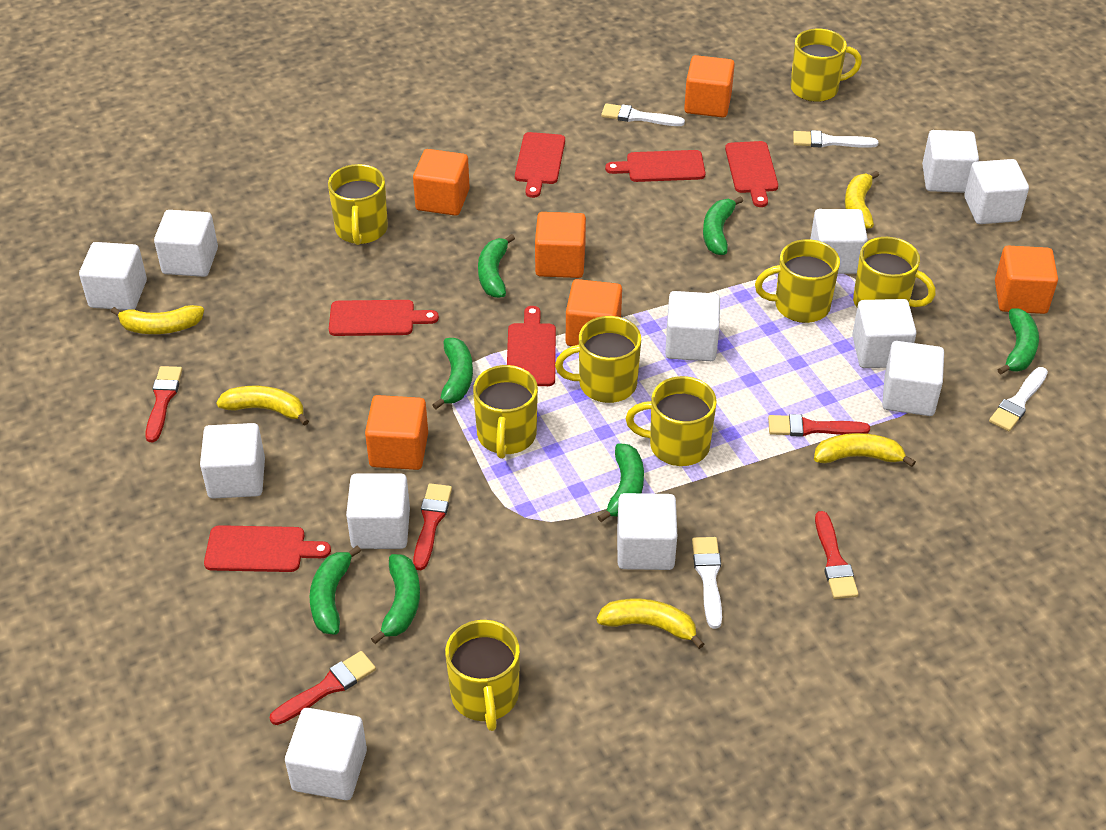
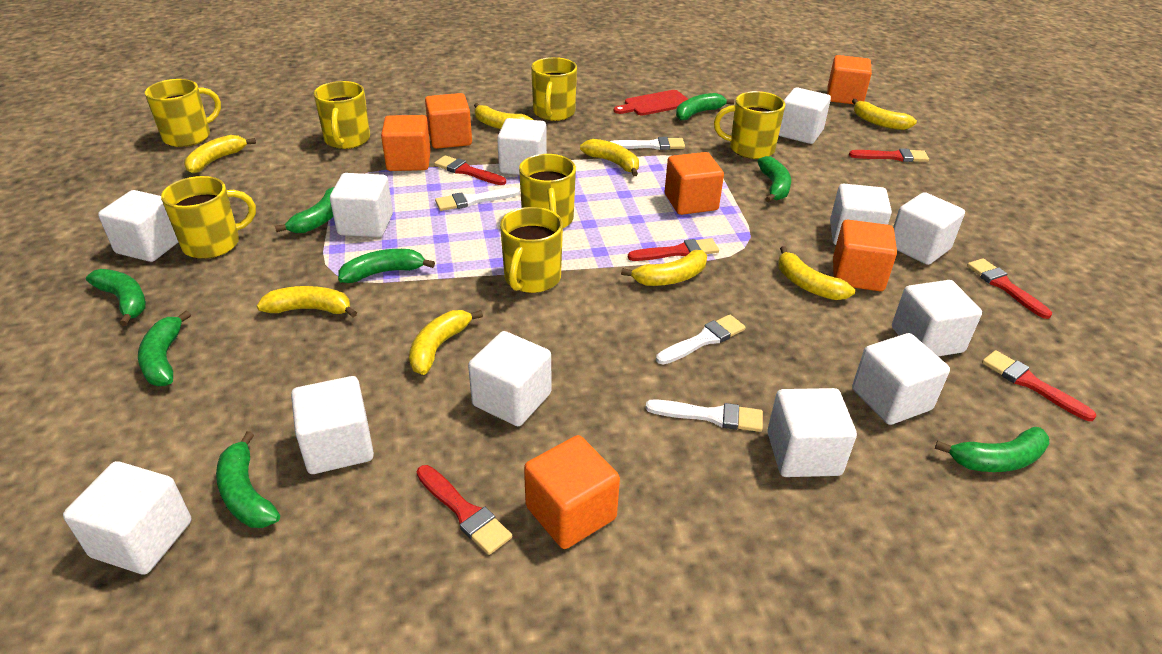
green banana: 7 -> 8
red brush: 5 -> 6
red cutting board: 6 -> 1
yellow banana: 5 -> 8
yellow mug: 8 -> 7

